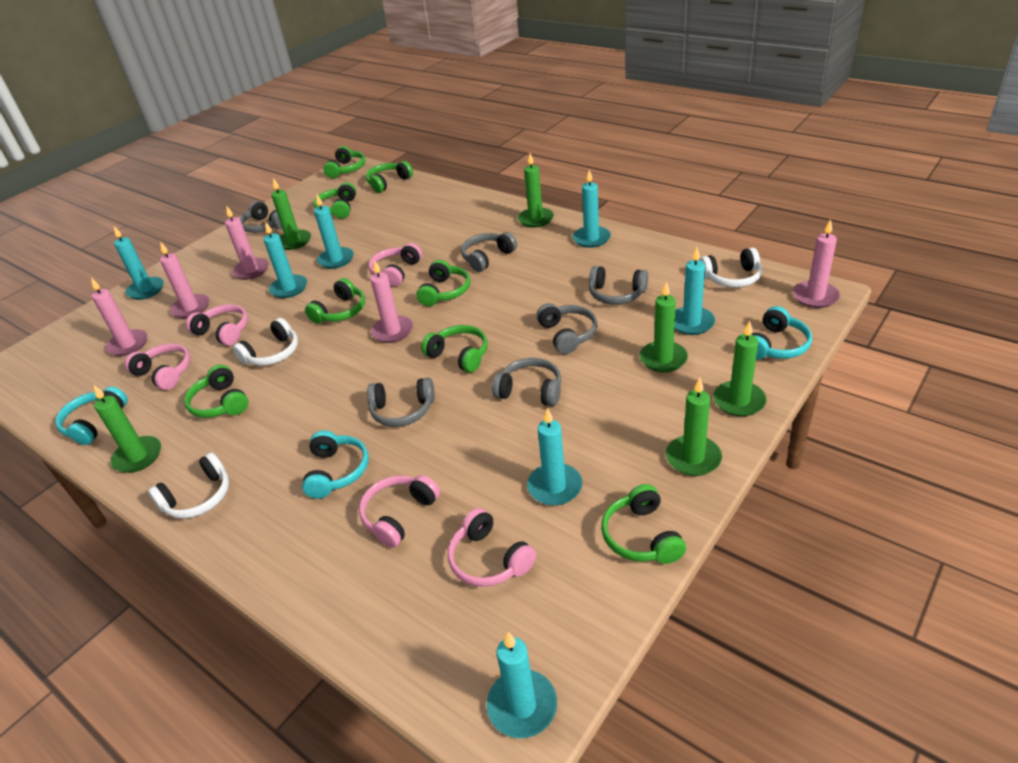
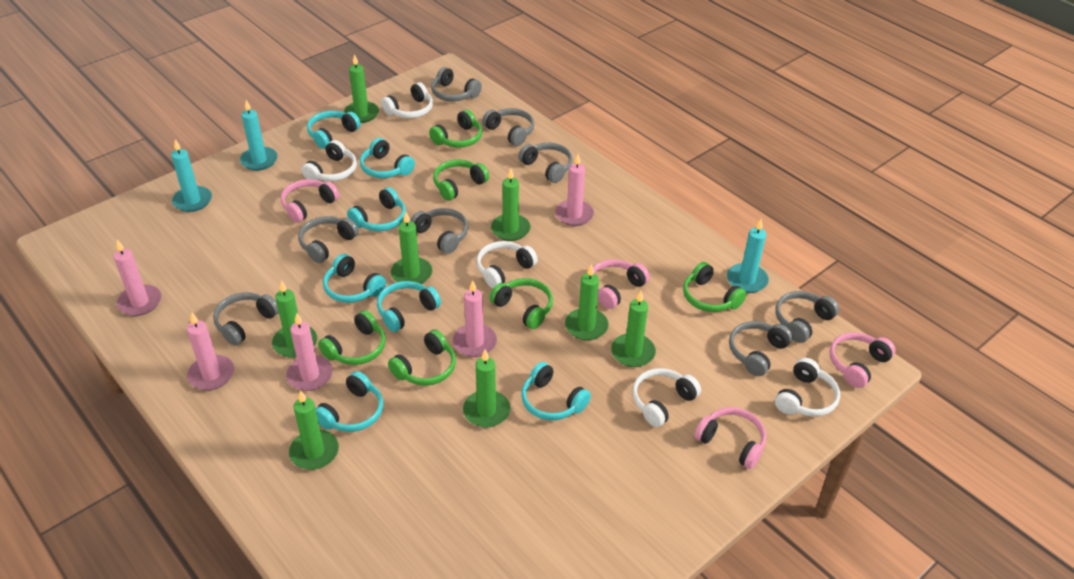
green candle: 6 -> 8
green headphones: 8 -> 6
grey headphones: 6 -> 8
pink headphones: 5 -> 4
turquoise candle: 7 -> 3
turquoise headphones: 3 -> 7
white headphones: 3 -> 5

